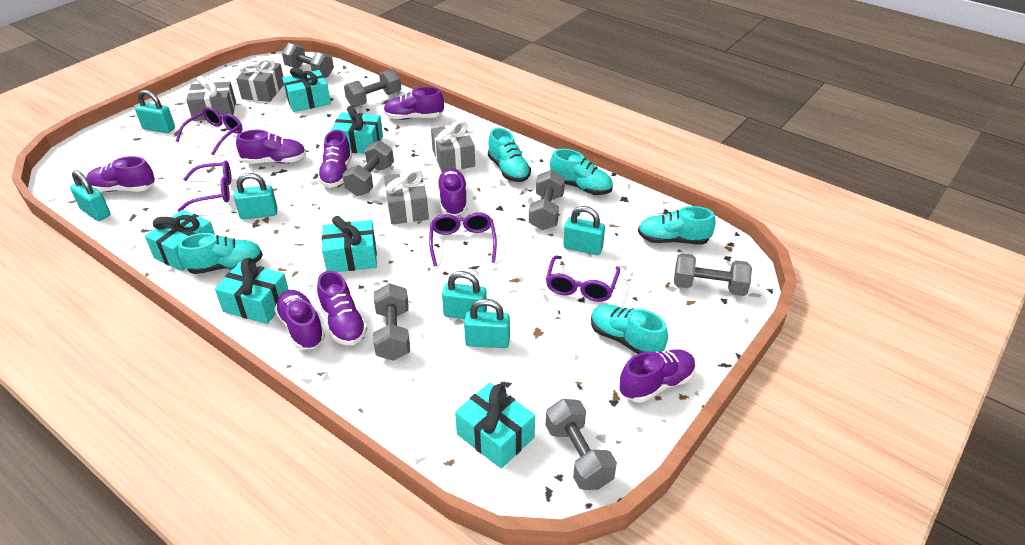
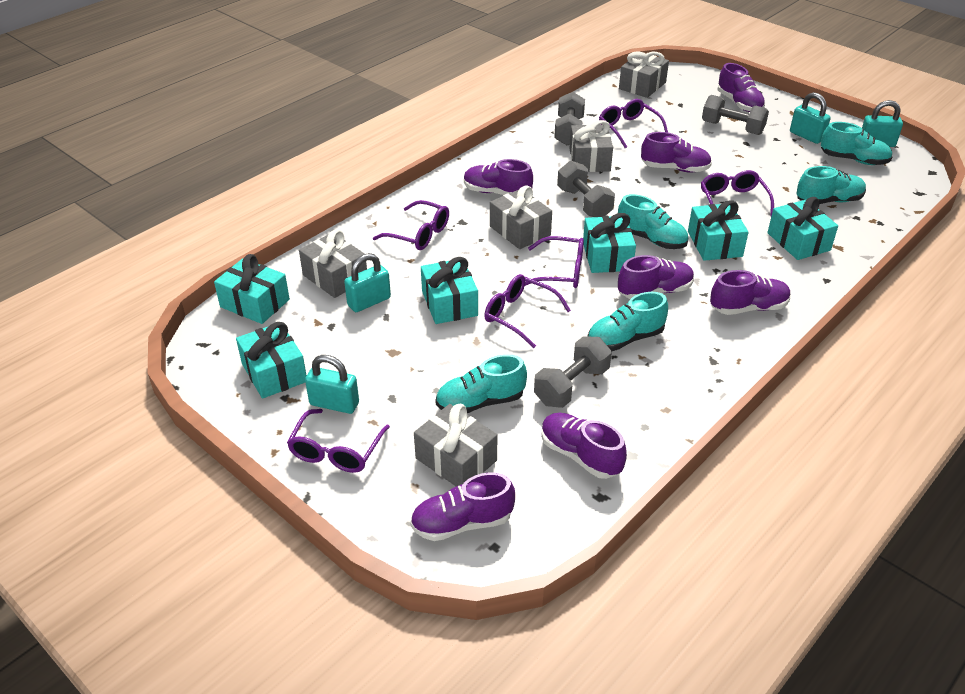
grey dumbbell: 7 -> 4
grey gift: 4 -> 5
purple glasses: 4 -> 6
purple shoe: 8 -> 7
turquoise padlock: 6 -> 4

